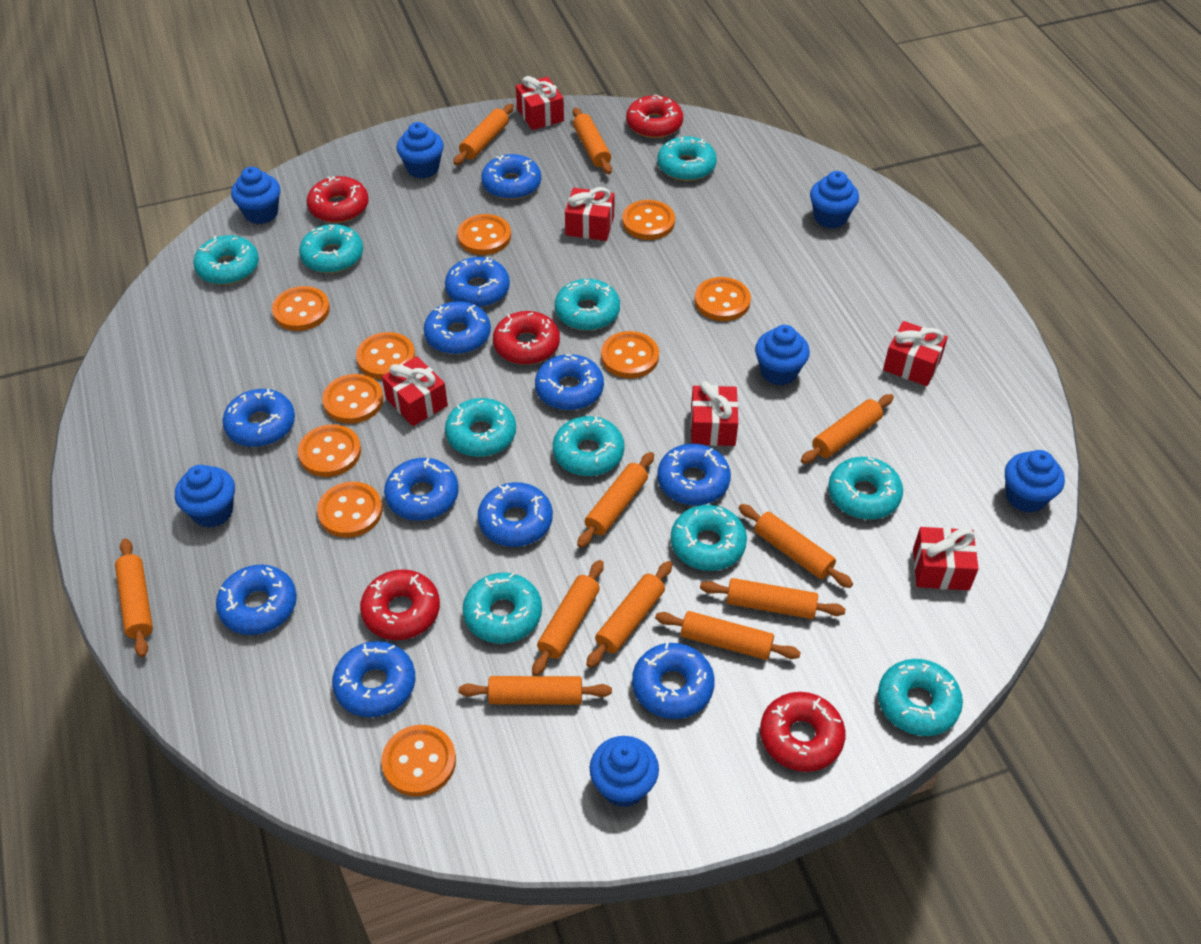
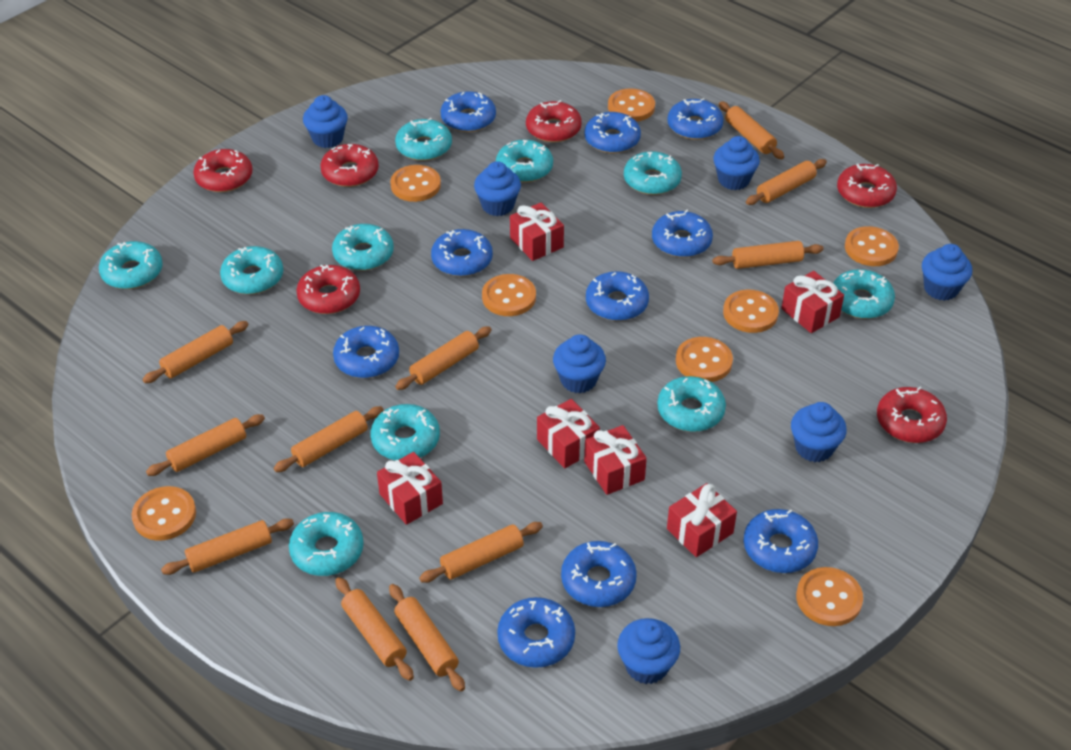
blue donut: 11 -> 10
orange button: 10 -> 8
red donut: 5 -> 6

